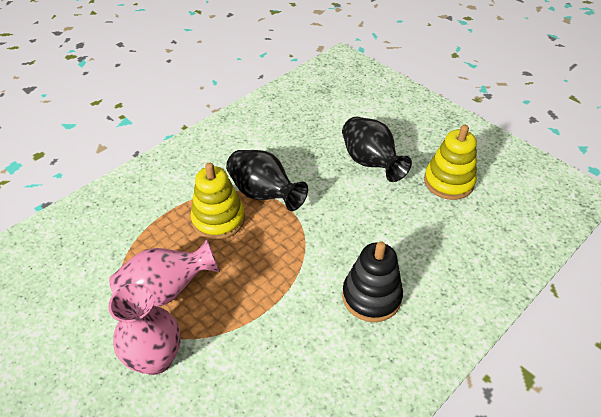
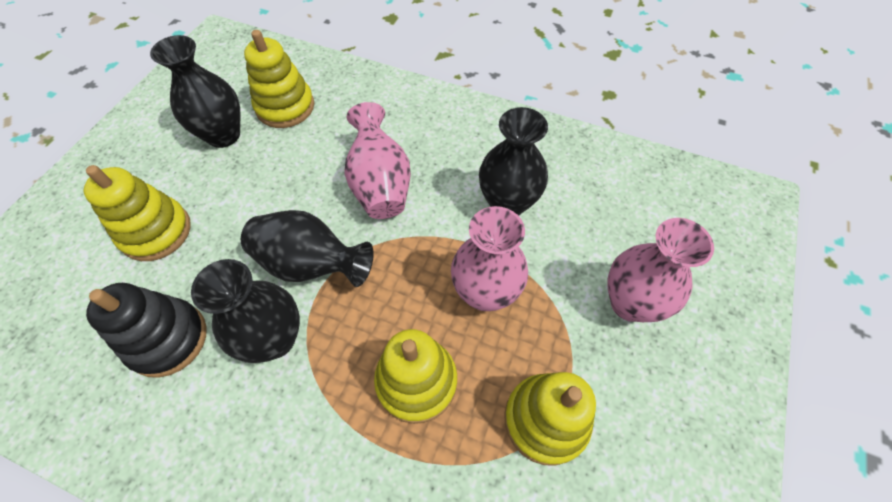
black vase: 2 -> 4
pink vase: 2 -> 3
yellow stacking toy: 2 -> 4

